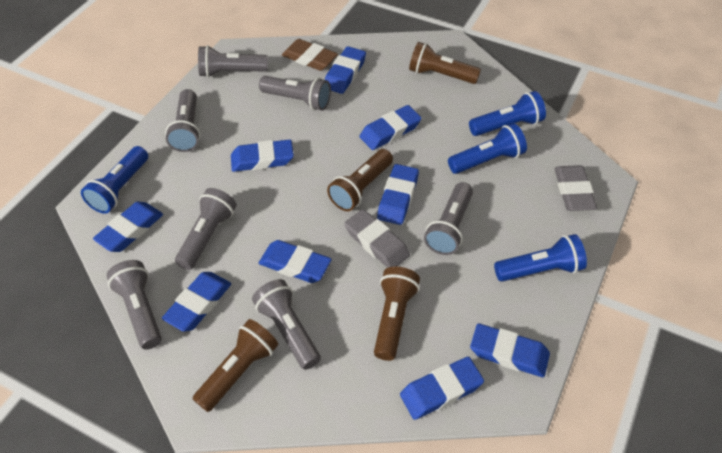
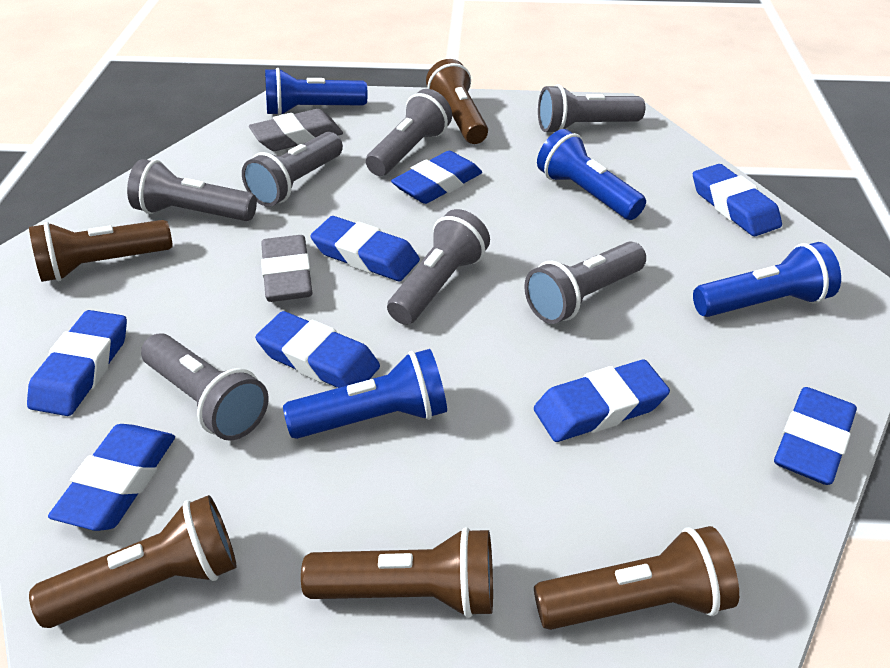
blue eraser: 9 -> 8
brown eraser: 1 -> 0
brown flashlight: 4 -> 5

